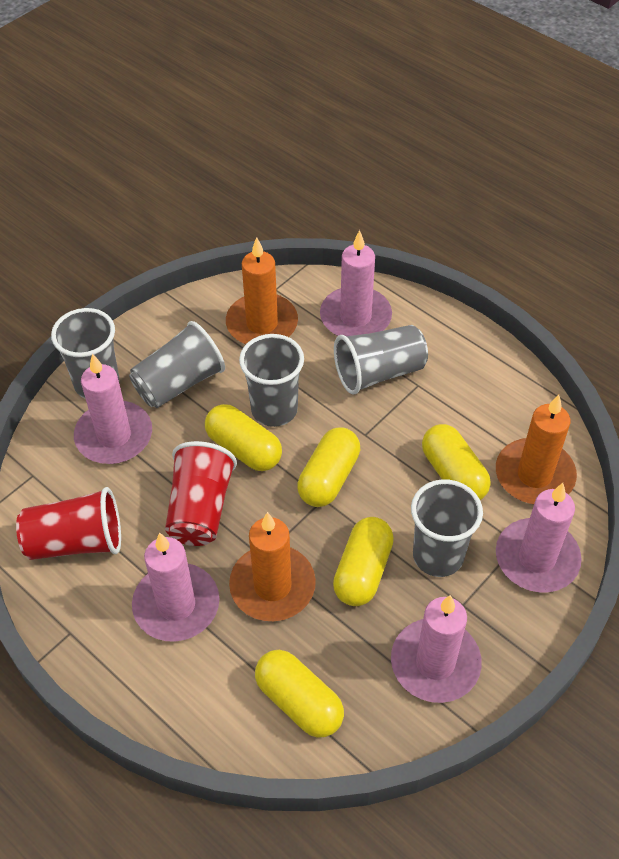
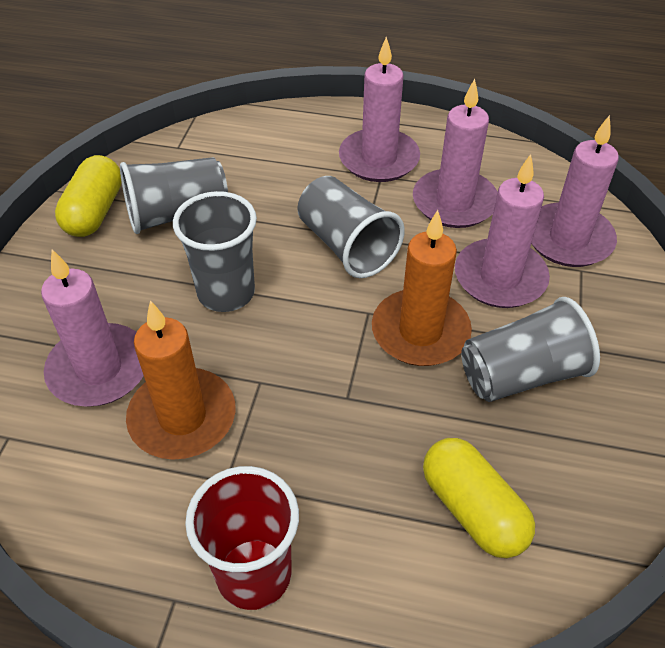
grey cup: 5 -> 4
orange candle: 3 -> 2
red cup: 2 -> 1
yellow capsule: 5 -> 2

